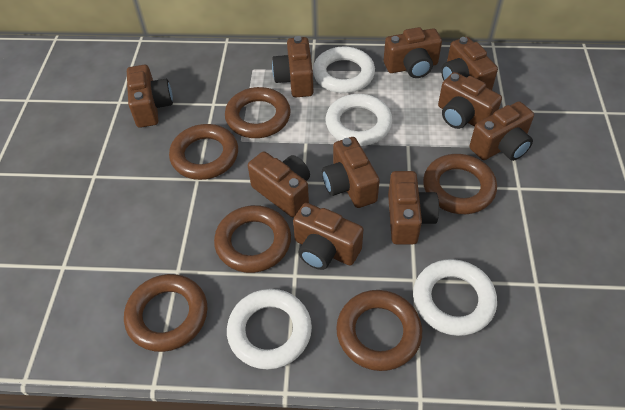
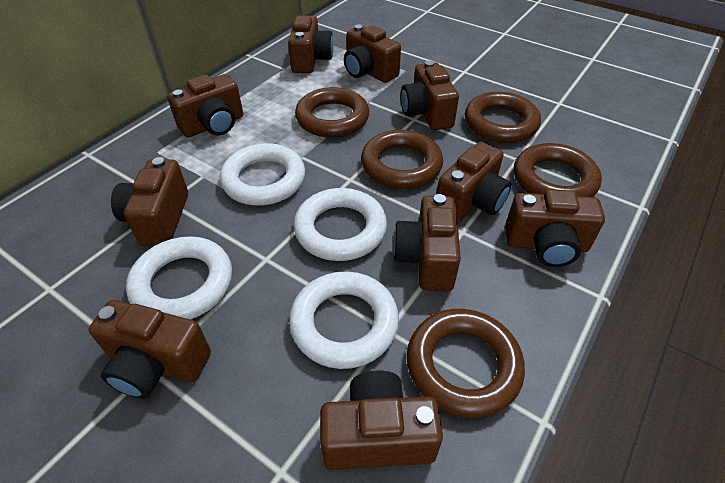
brown ring: 6 -> 5

